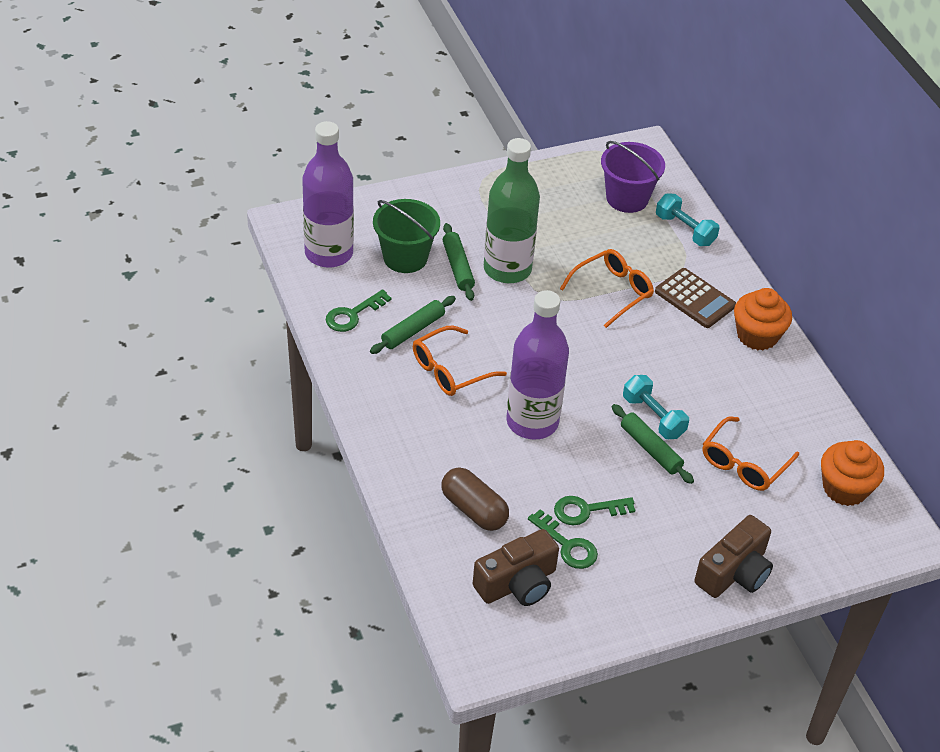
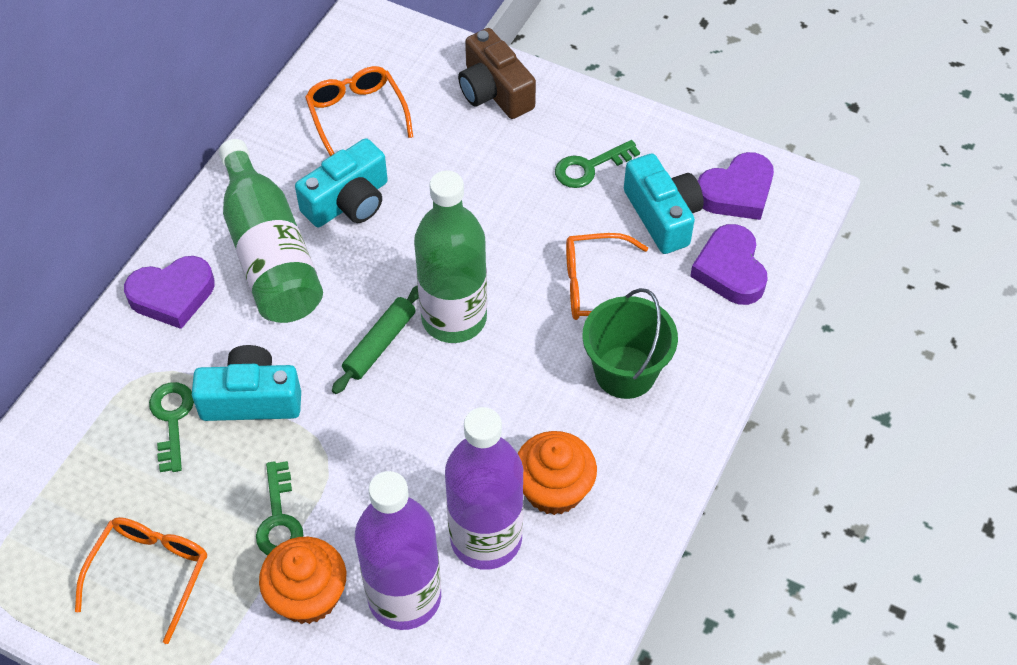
brown calculator: 1 -> 0
brown camera: 2 -> 1
brown capsule: 1 -> 0
green bottle: 1 -> 2
green rolling pin: 3 -> 1
purple bucket: 1 -> 0
purple heart: 0 -> 3
turquoise camera: 0 -> 3
turquoise dumbbell: 2 -> 0

